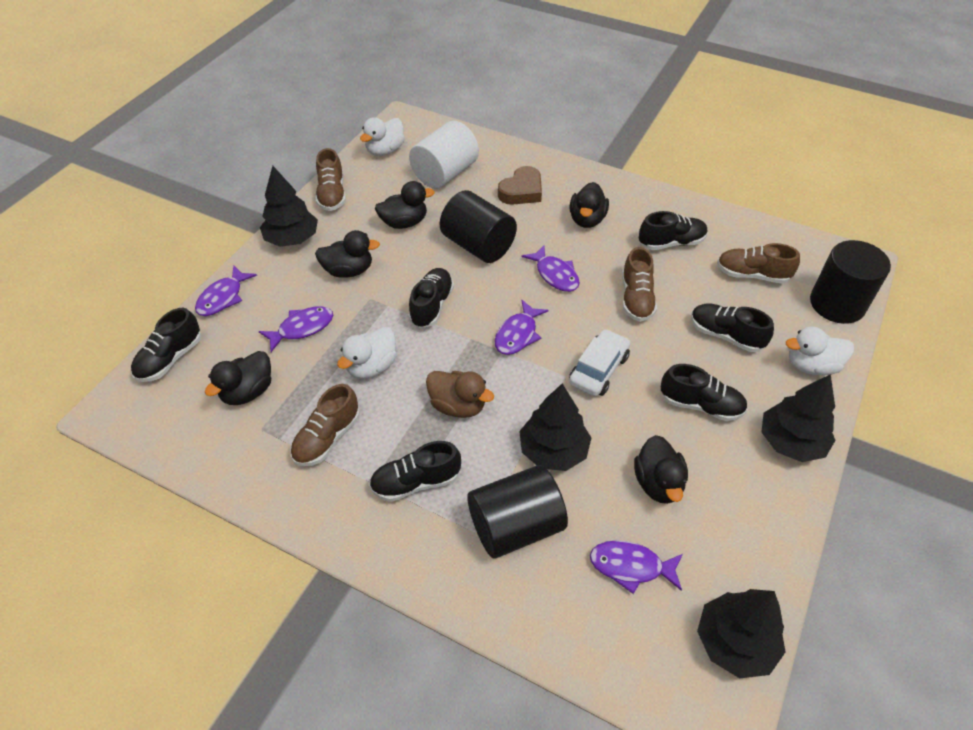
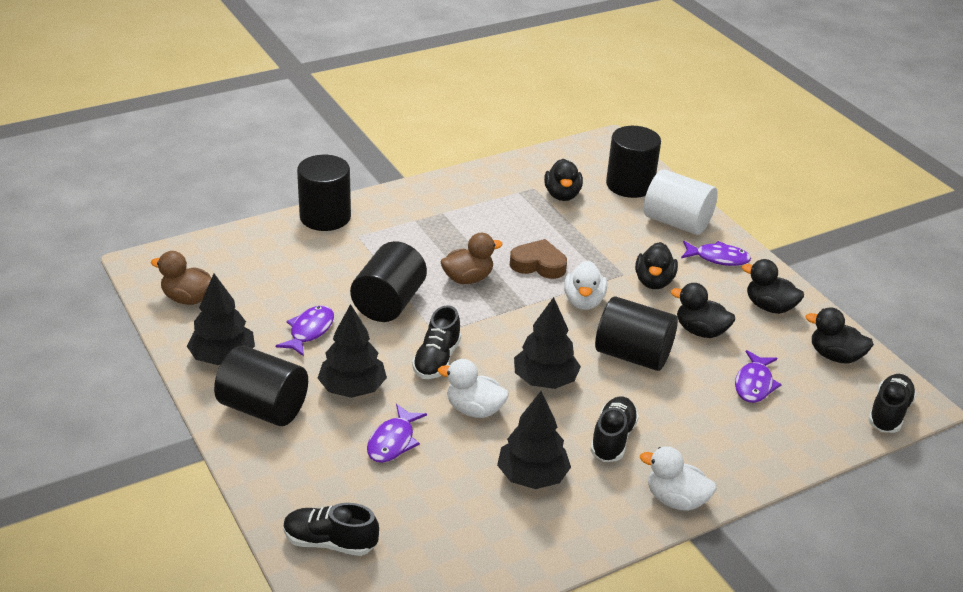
black cylinder: 3 -> 5
black shoe: 6 -> 4
brown duck: 1 -> 2
brown shoe: 4 -> 0
purple fish: 5 -> 4
white car: 1 -> 0

